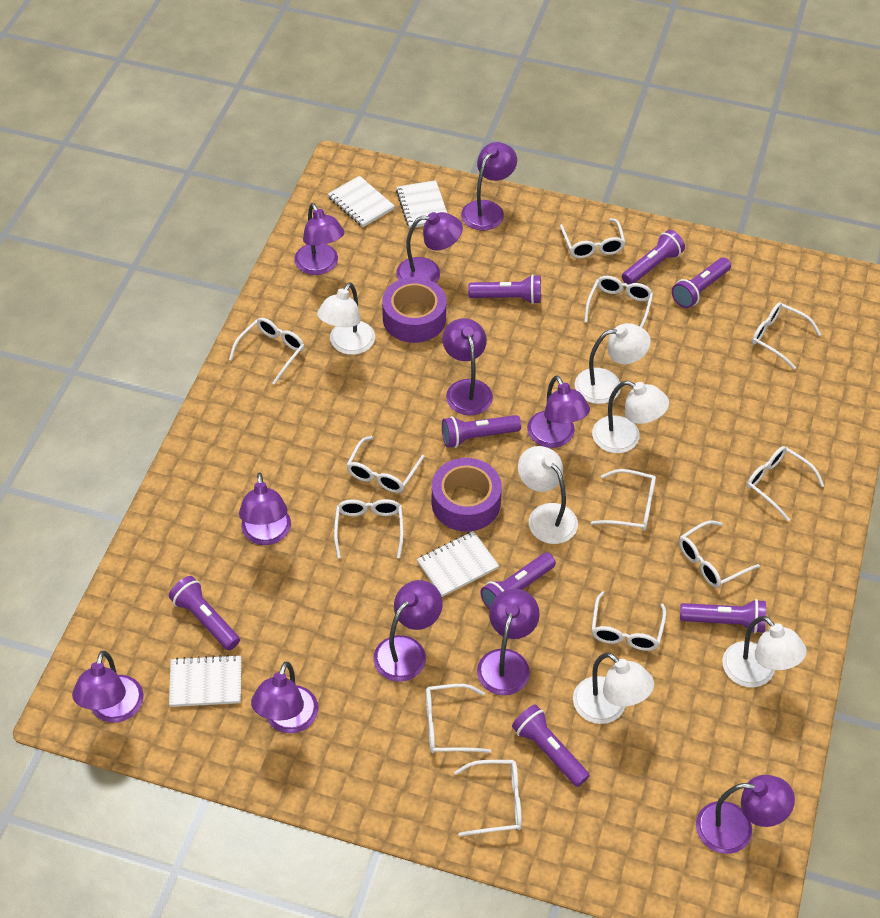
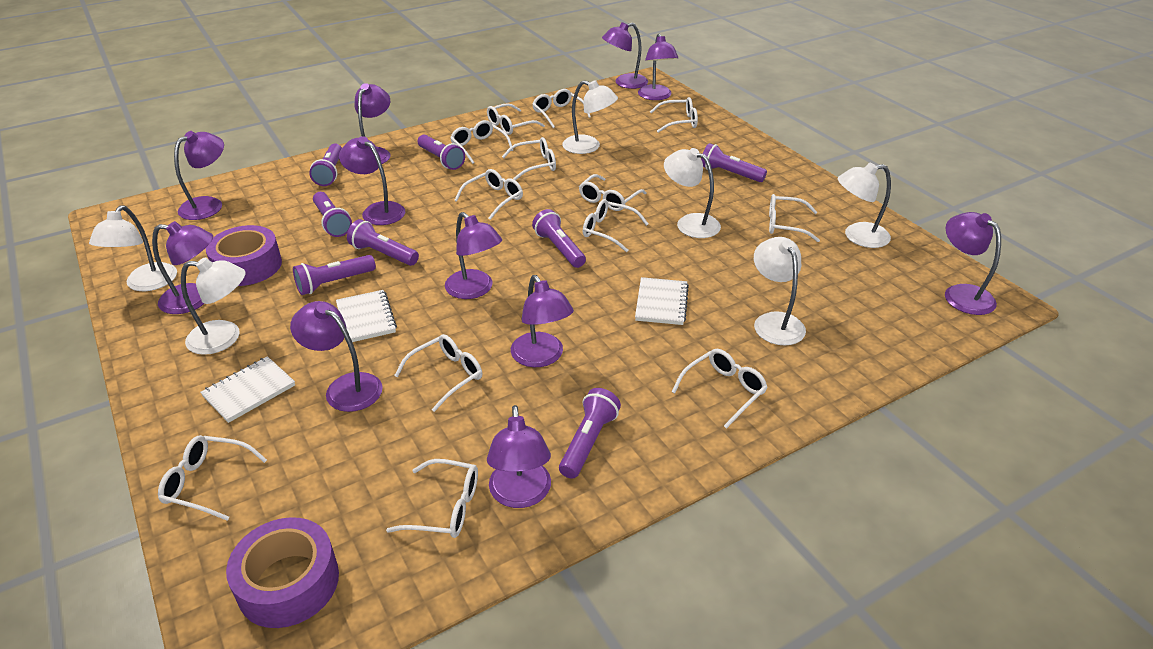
white glasses: 12 -> 13
white notebook: 4 -> 3

